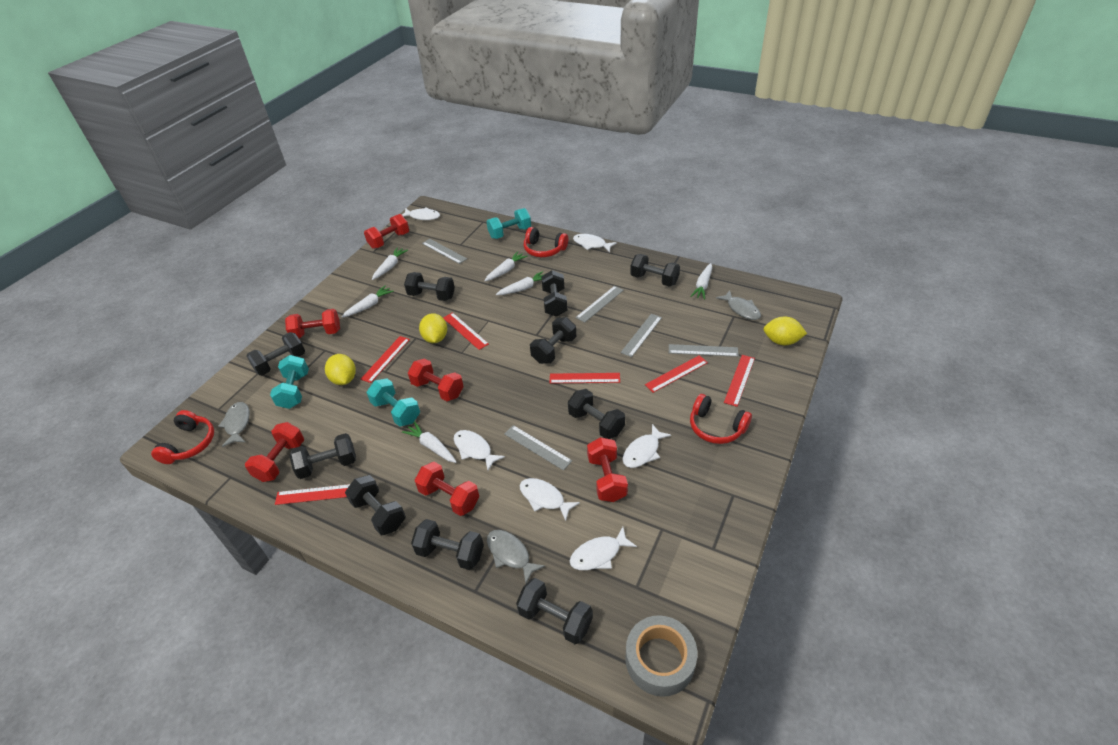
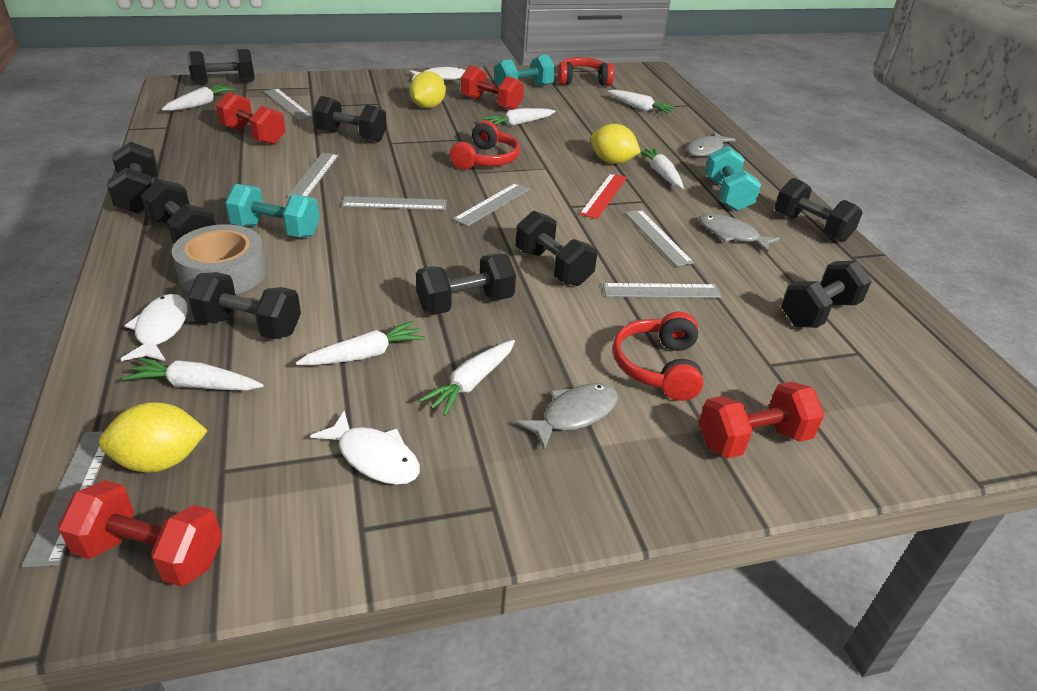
black dumbbell: 10 -> 9
grey ruler: 5 -> 7
red dumbbell: 6 -> 4
red ruler: 6 -> 1
white carrot: 6 -> 7
white fish: 6 -> 3

